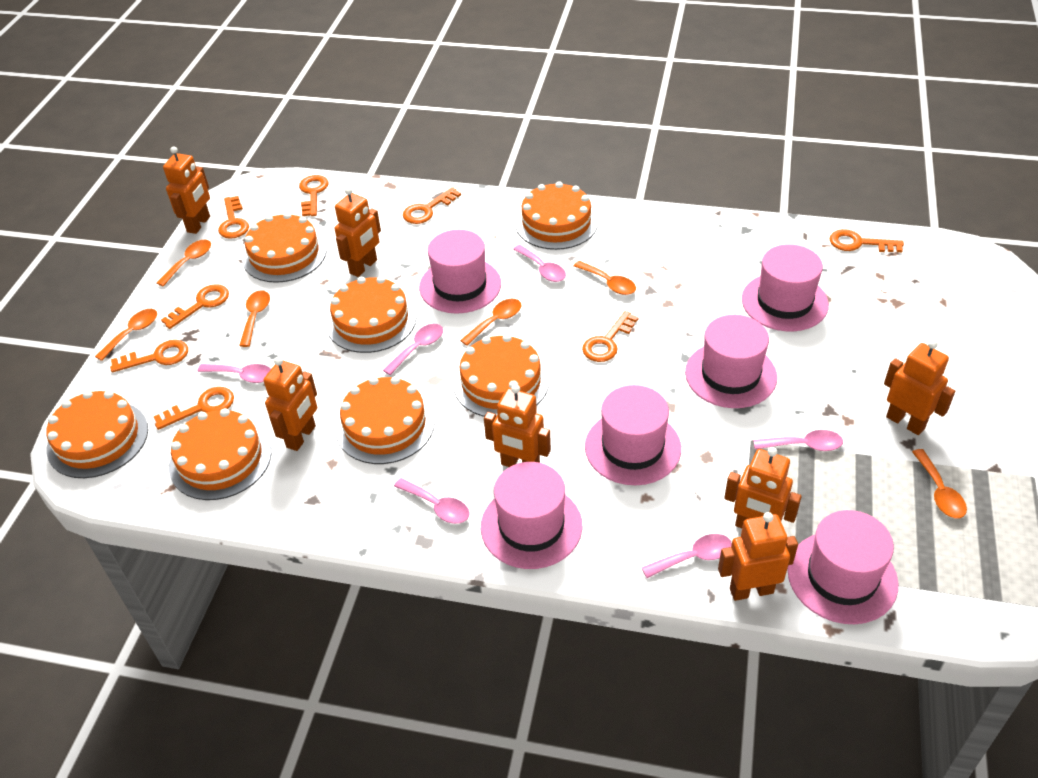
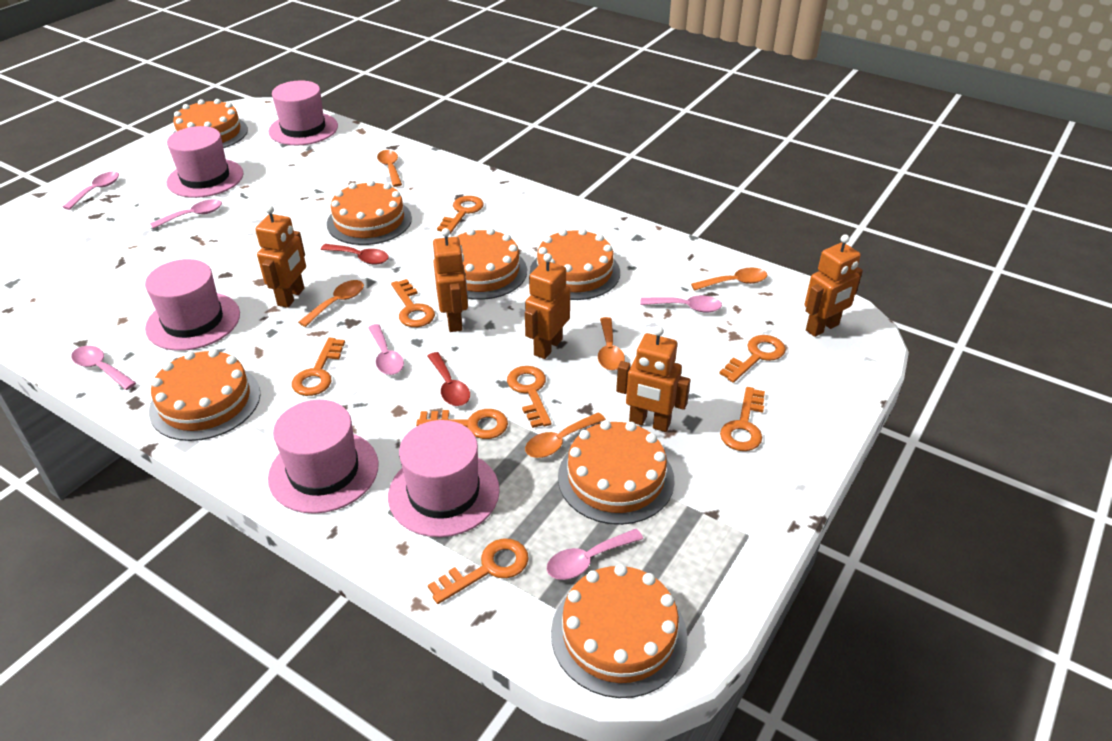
orange robot: 7 -> 5
orange spoon: 6 -> 5
pink hat: 6 -> 5
red spoon: 0 -> 2

